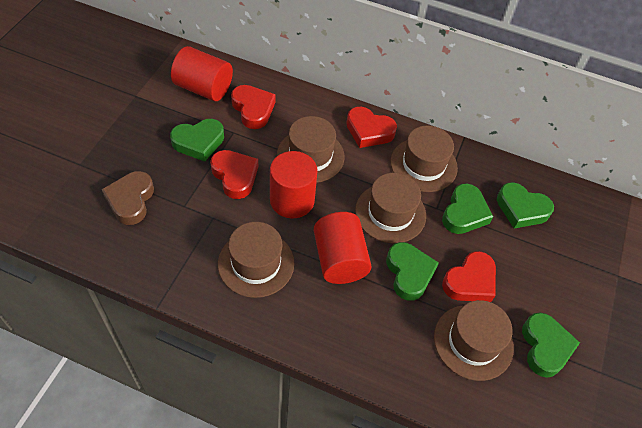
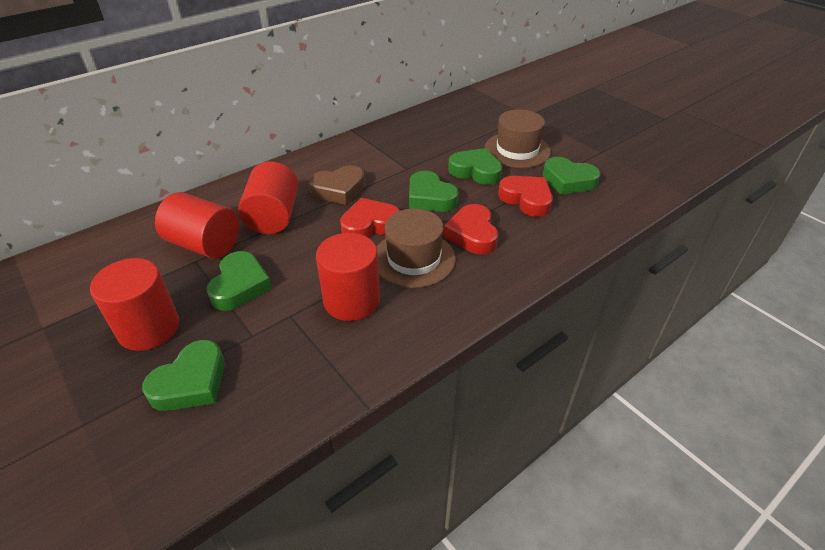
brown hat: 5 -> 2
red cylinder: 3 -> 4
red heart: 4 -> 3

